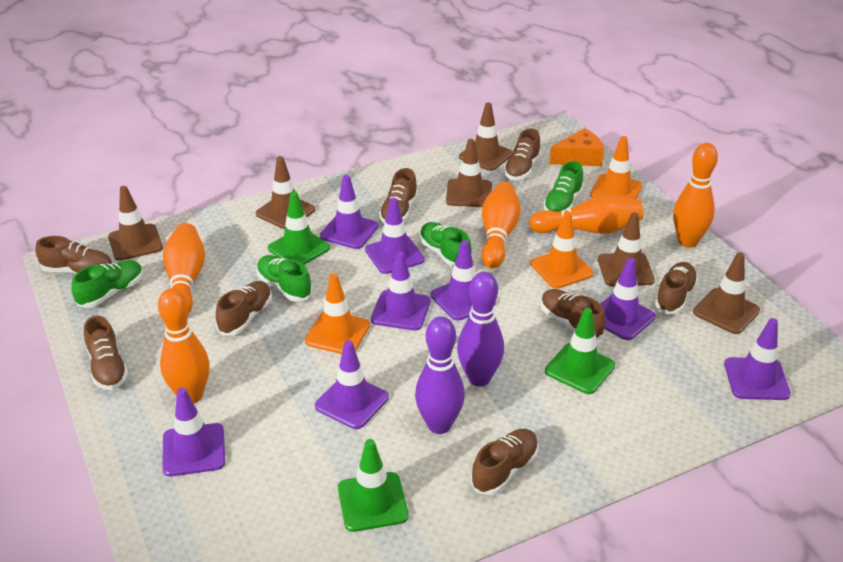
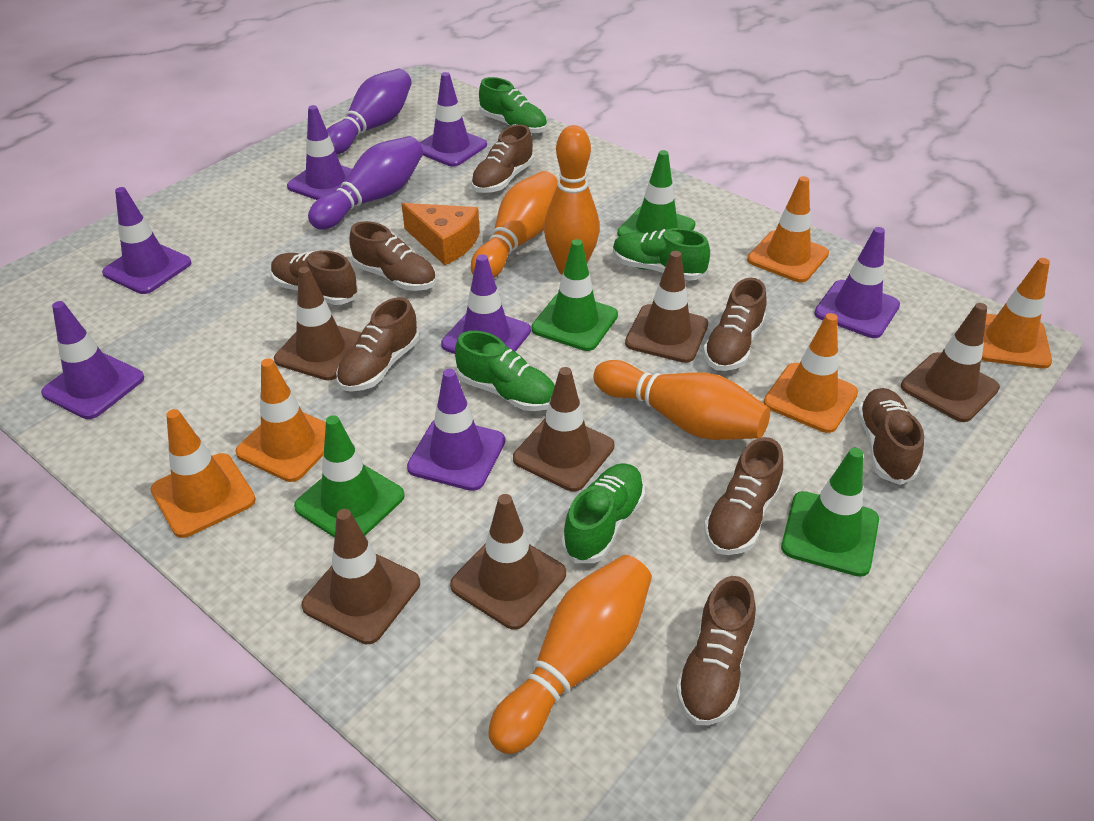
green traffic cone: 3 -> 4
orange bowling pin: 5 -> 4
orange traffic cone: 3 -> 5
purple traffic cone: 8 -> 7

